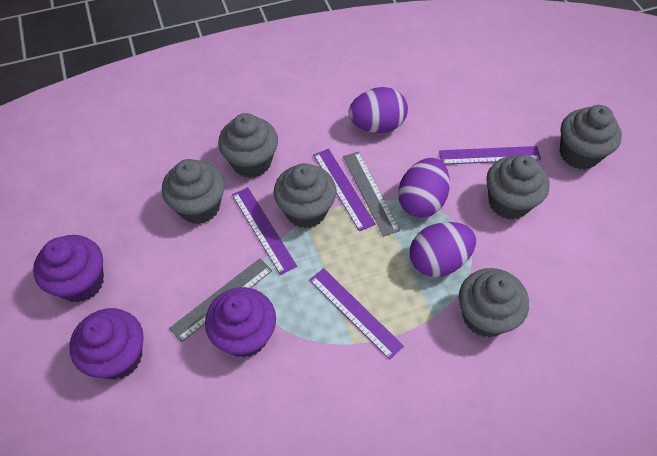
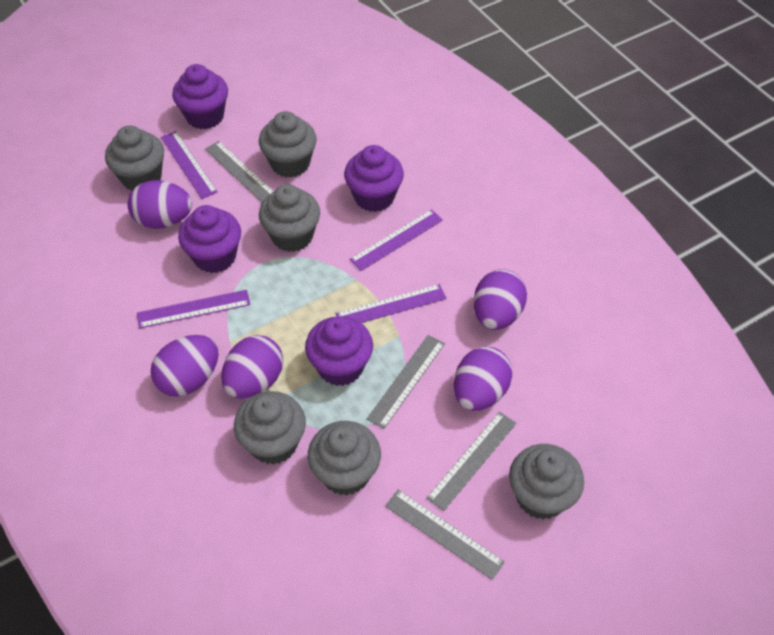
grey ruler: 2 -> 4
purple cupcake: 3 -> 4
purple egg: 3 -> 5

